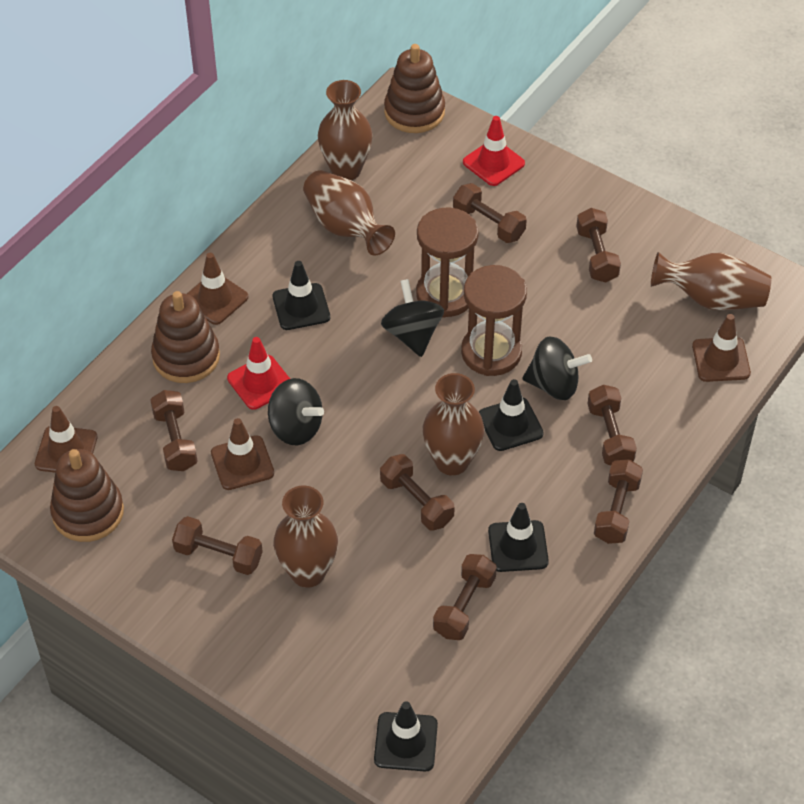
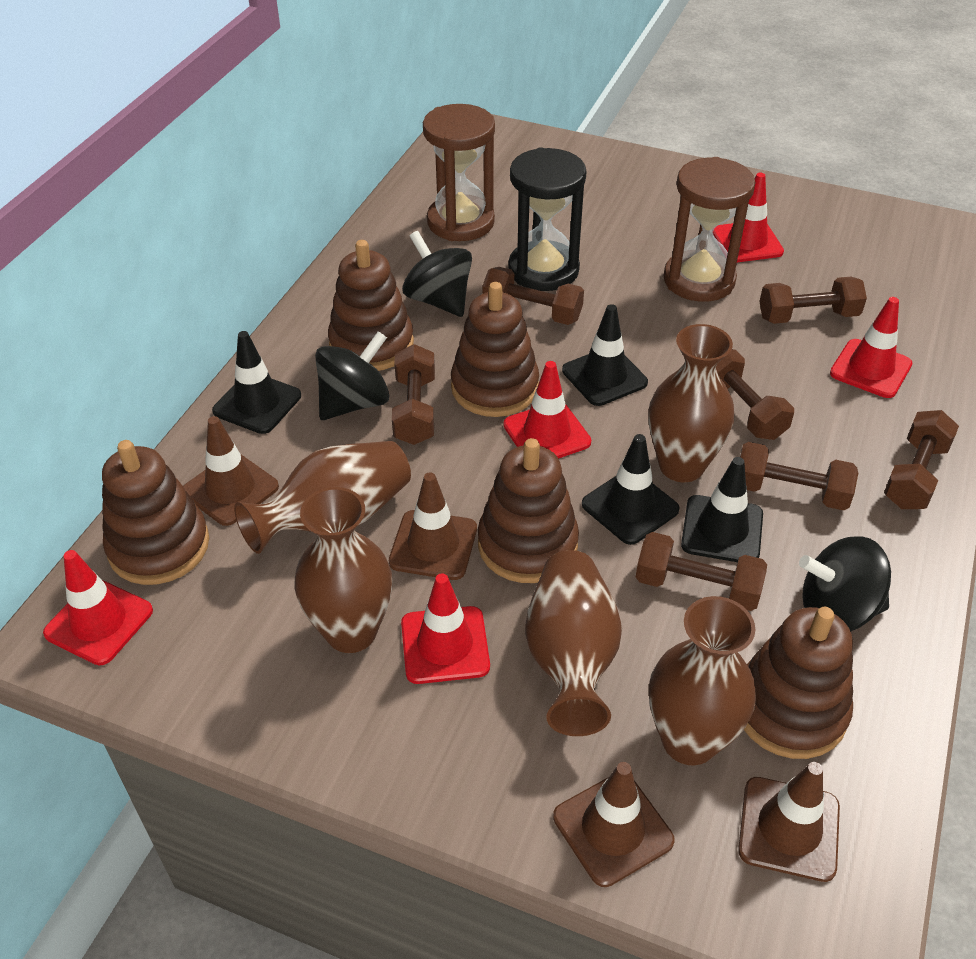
black hourglass: 0 -> 1
brown dumbbell: 8 -> 7
brown stacking toy: 3 -> 5
red traffic cone: 2 -> 5

